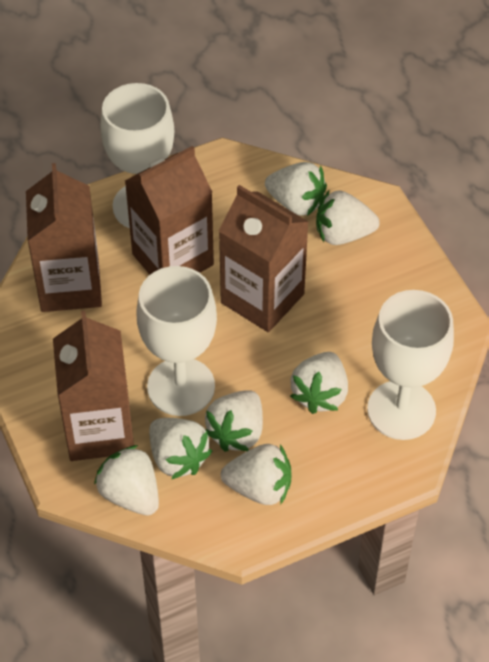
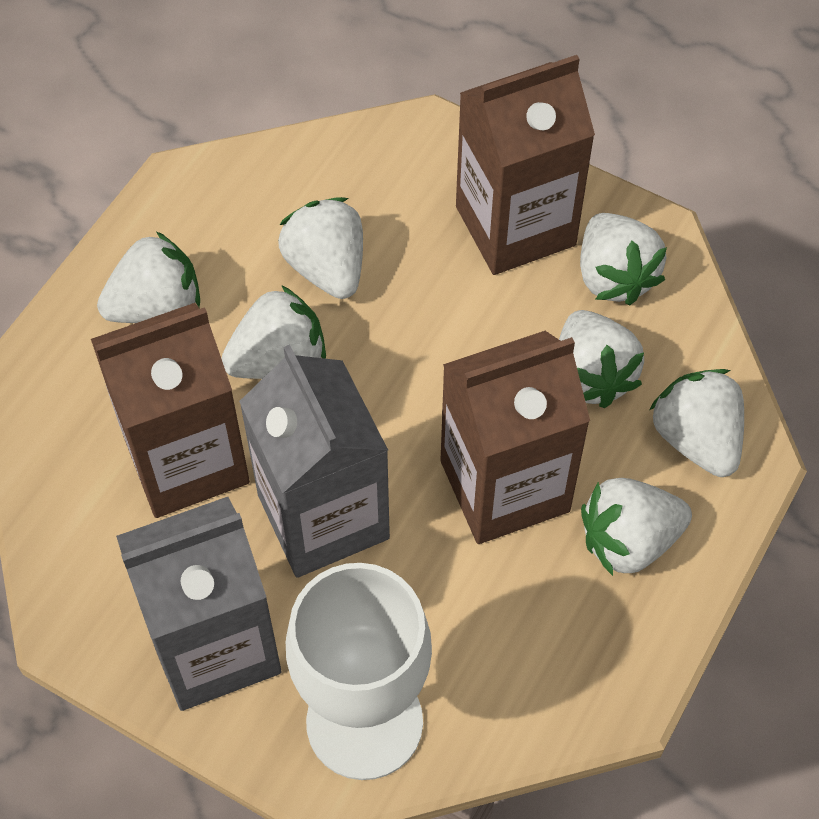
brown carton: 4 -> 3
grey carton: 0 -> 2
white goblet: 3 -> 1

